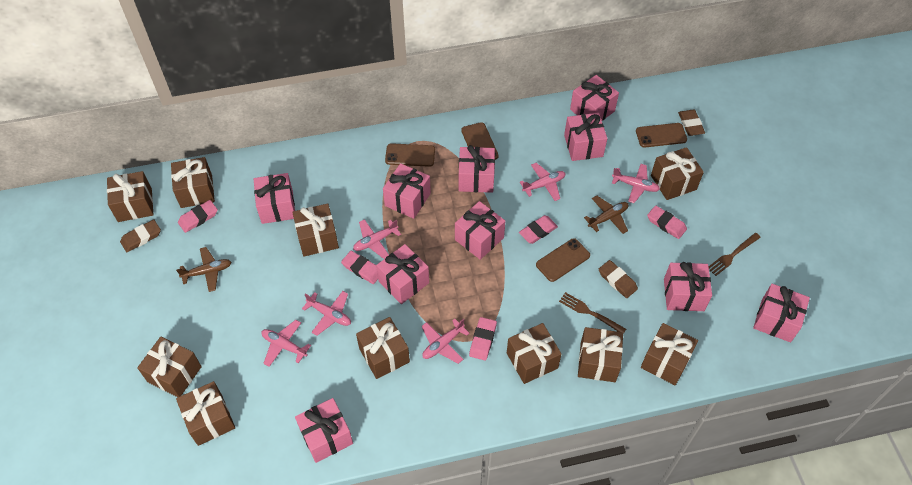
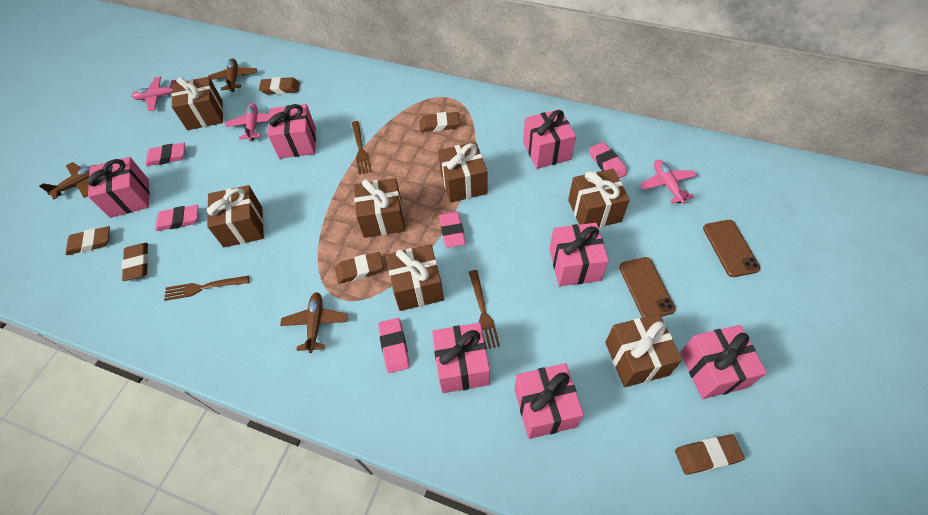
brown eraser: 3 -> 6
brown fork: 2 -> 3
brown gift: 10 -> 7
brown phone: 4 -> 2
brown plane: 2 -> 3
pink gift: 10 -> 7
pink plane: 6 -> 3

